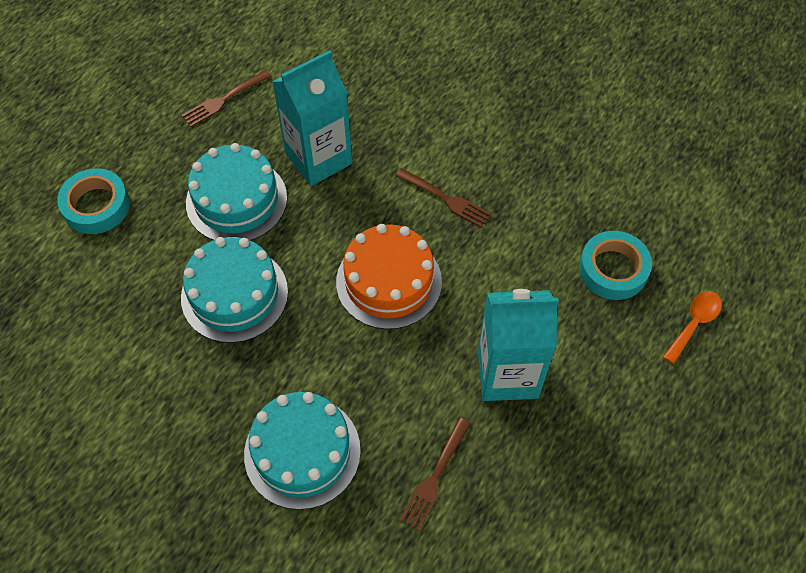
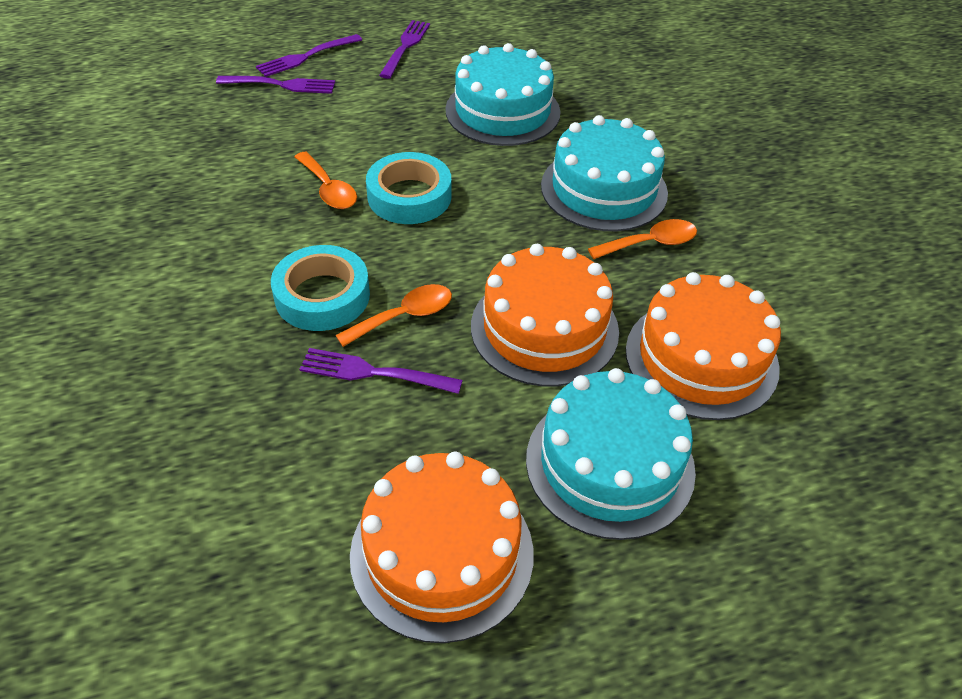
brown fork: 3 -> 0
orange cake: 1 -> 3
orange spoon: 1 -> 3
purple fork: 0 -> 4
turquoise carton: 2 -> 0

